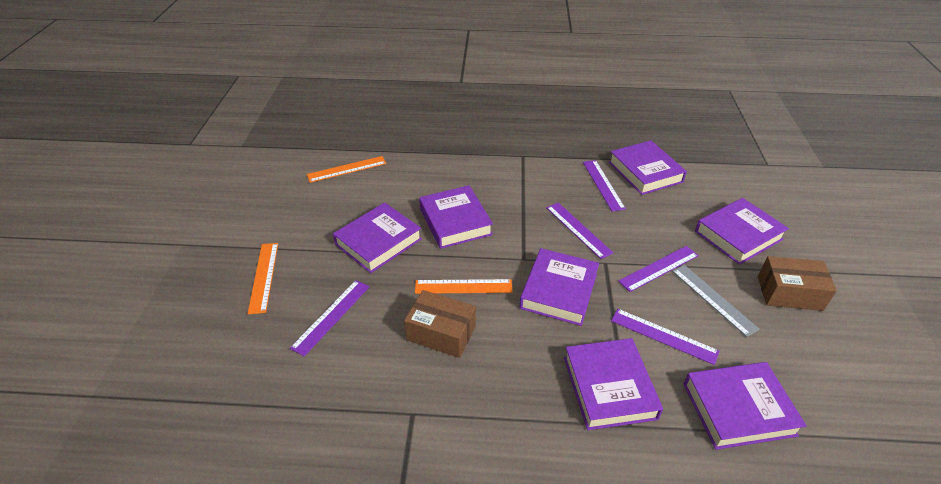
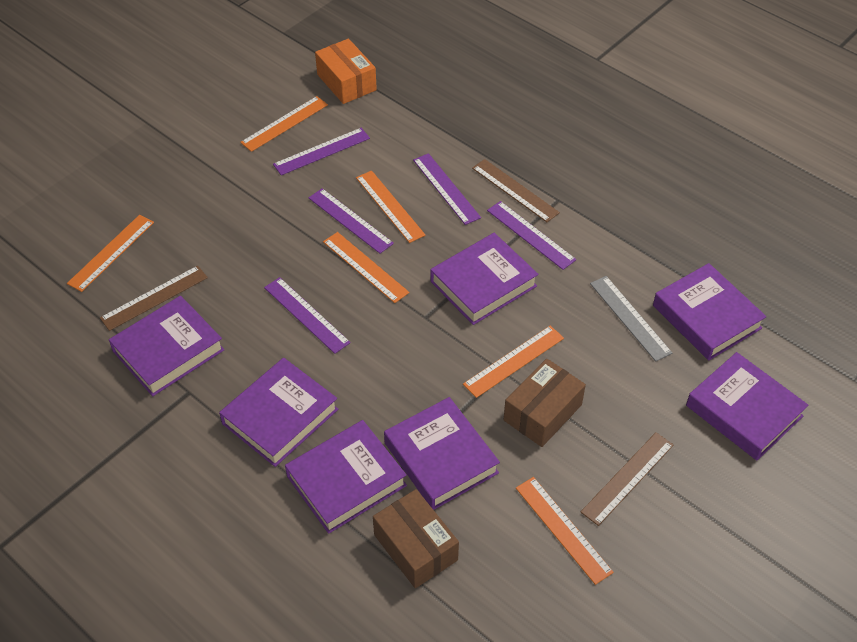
brown ruler: 0 -> 3
orange box: 0 -> 1
orange ruler: 3 -> 6

